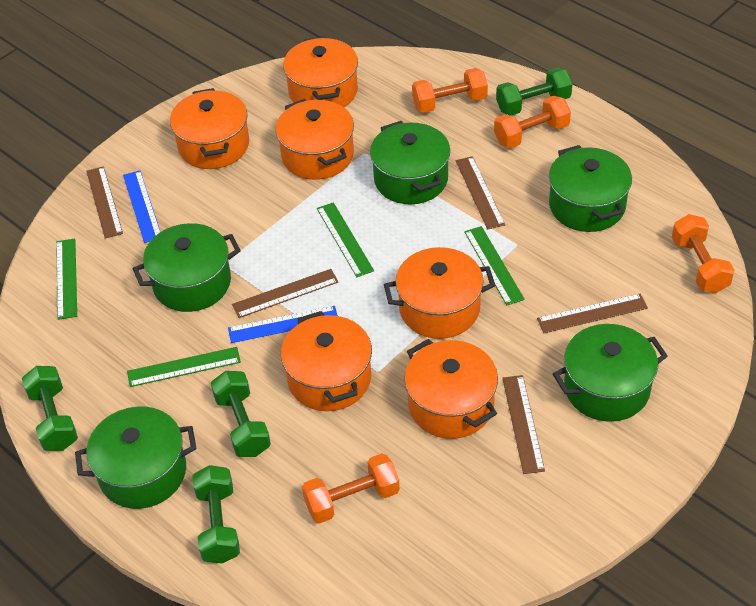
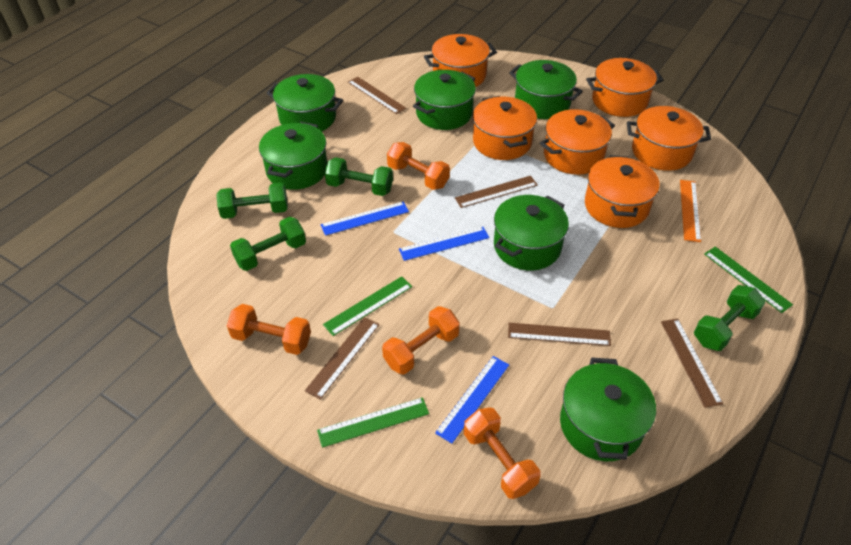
blue ruler: 2 -> 3
green pot: 5 -> 6
green ruler: 4 -> 3
orange ruler: 0 -> 1

